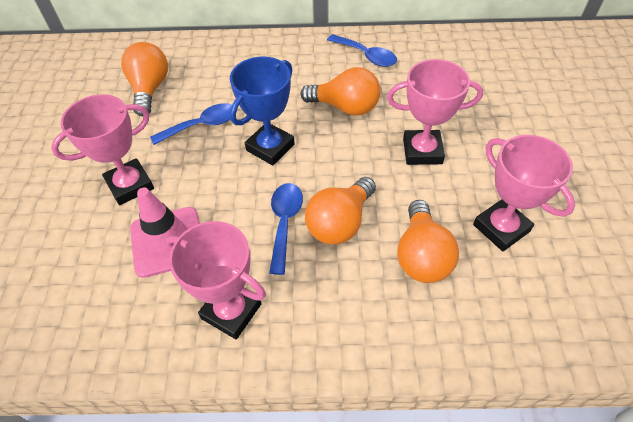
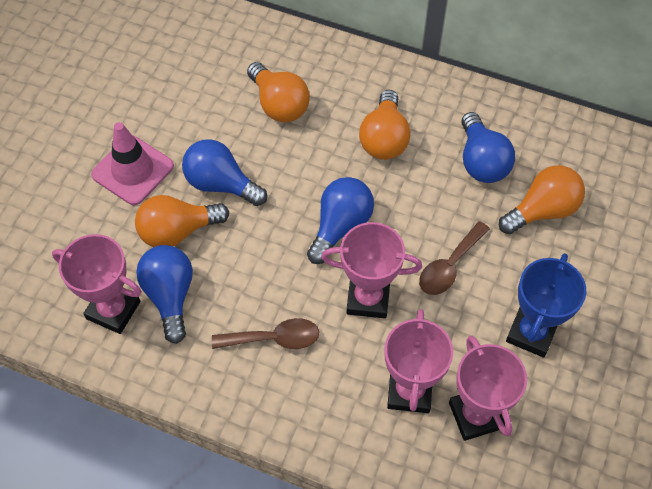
blue light bulb: 0 -> 4
blue spoon: 3 -> 0
brown spoon: 0 -> 2

